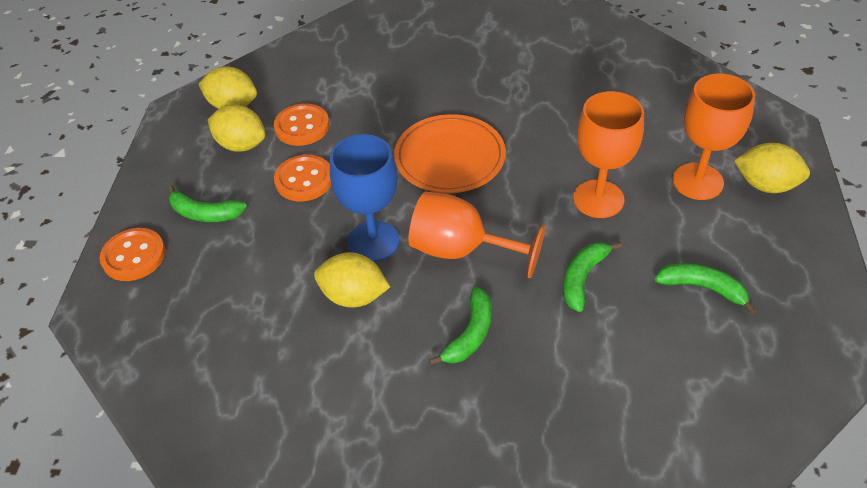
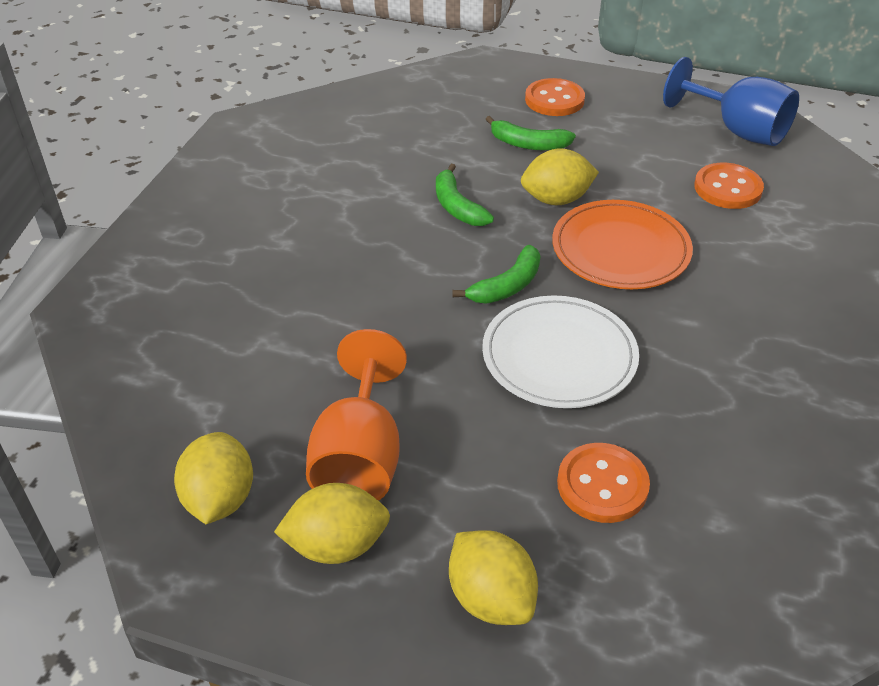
green banana: 4 -> 3
orange goblet: 3 -> 1
white plate: 0 -> 1

